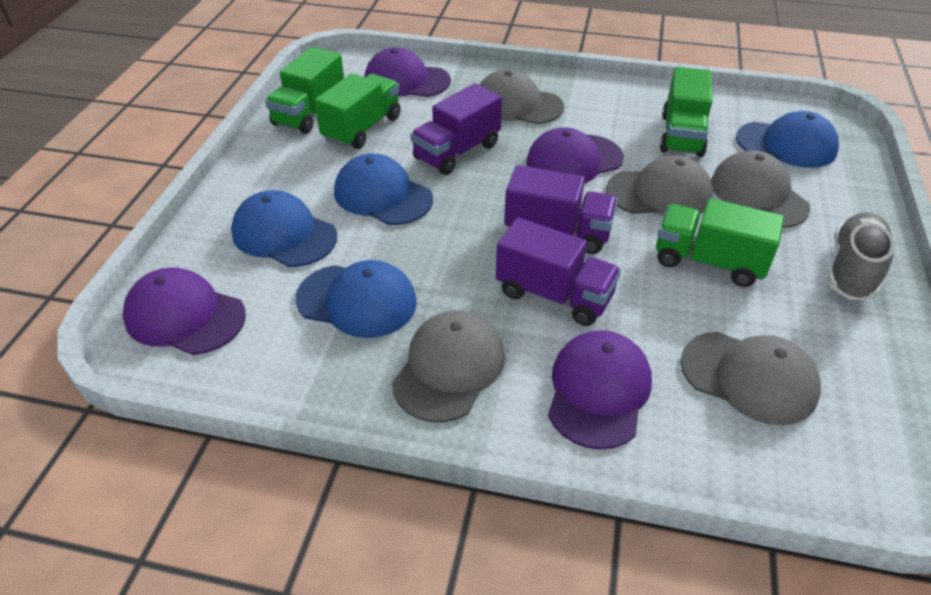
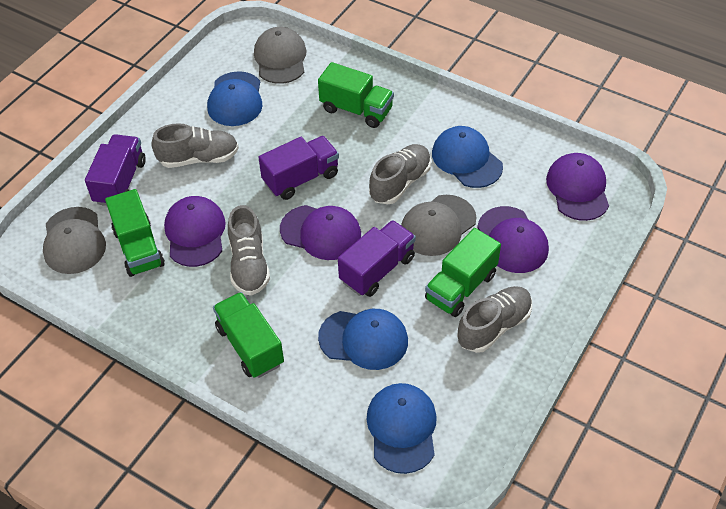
grey cap: 5 -> 3
grey shoe: 1 -> 4

